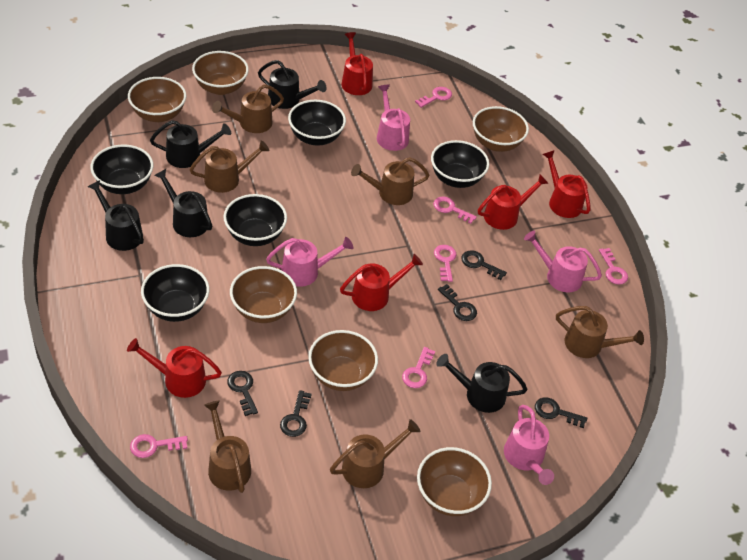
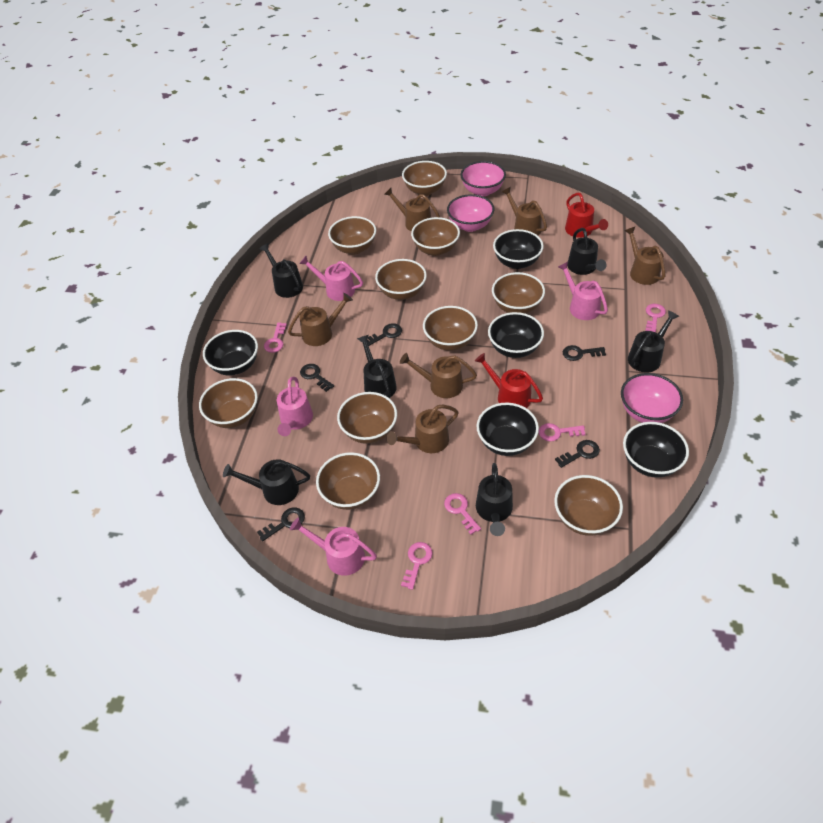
black watering can: 5 -> 6
brown bowl: 6 -> 10
pink bowl: 0 -> 3
pink key: 6 -> 5
red watering can: 5 -> 2

